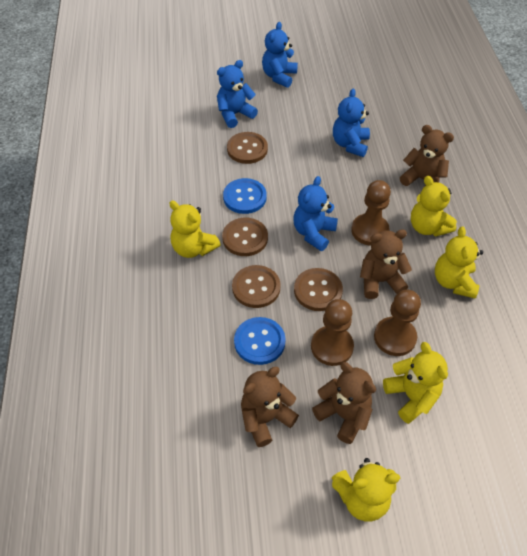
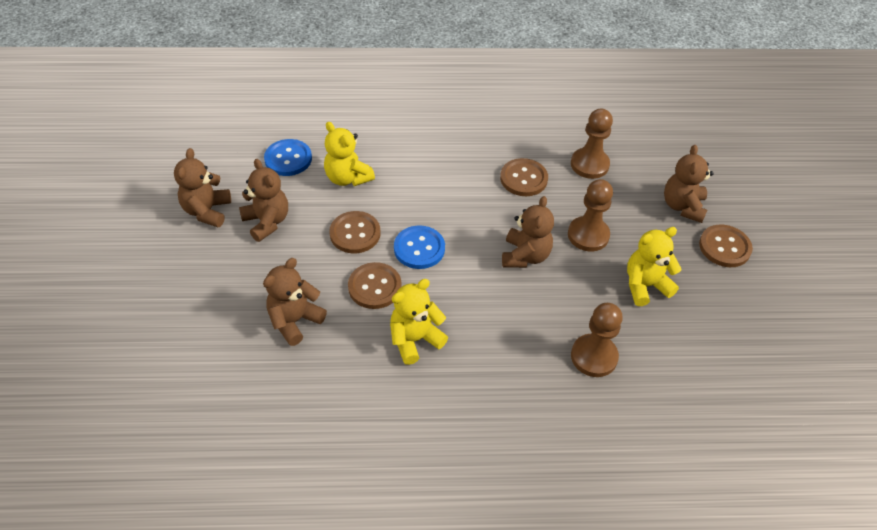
blue teddy bear: 4 -> 0
brown teddy bear: 4 -> 5
yellow teddy bear: 5 -> 3

